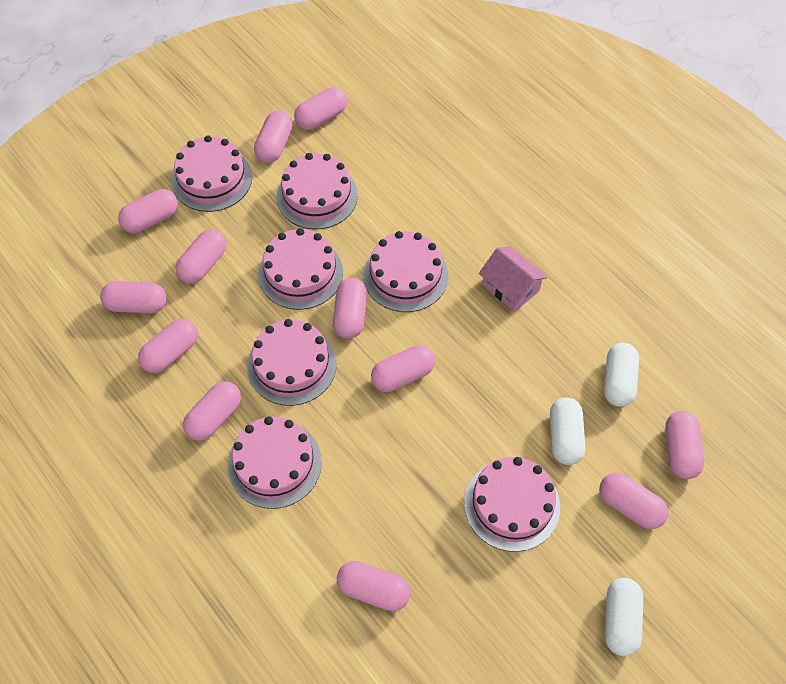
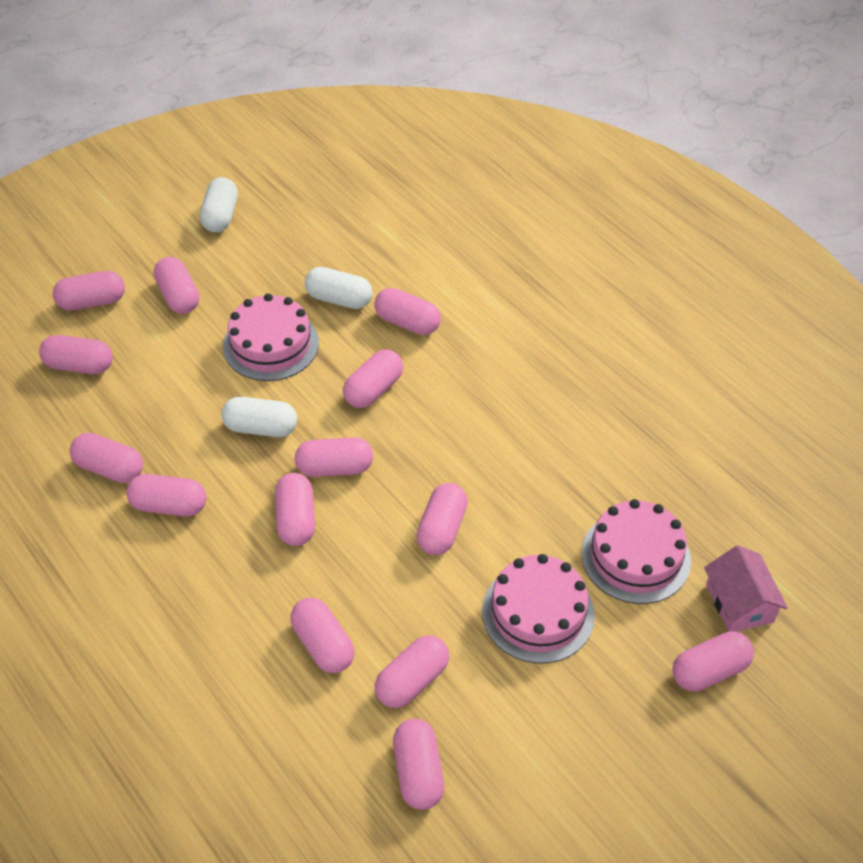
pink cake: 7 -> 3
pink capsule: 12 -> 14

